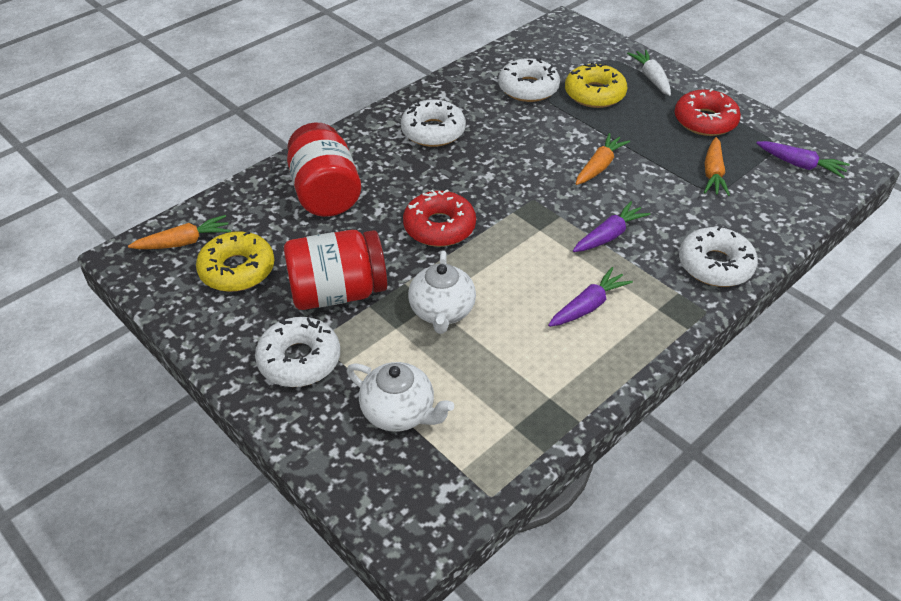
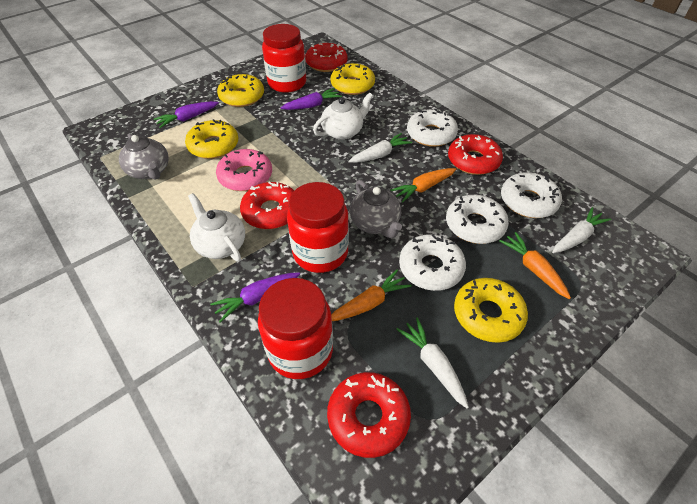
grey teapot: 0 -> 2
pink donut: 0 -> 1
red donut: 2 -> 4
red jar: 2 -> 3
white carrot: 1 -> 3
yellow donut: 2 -> 4

